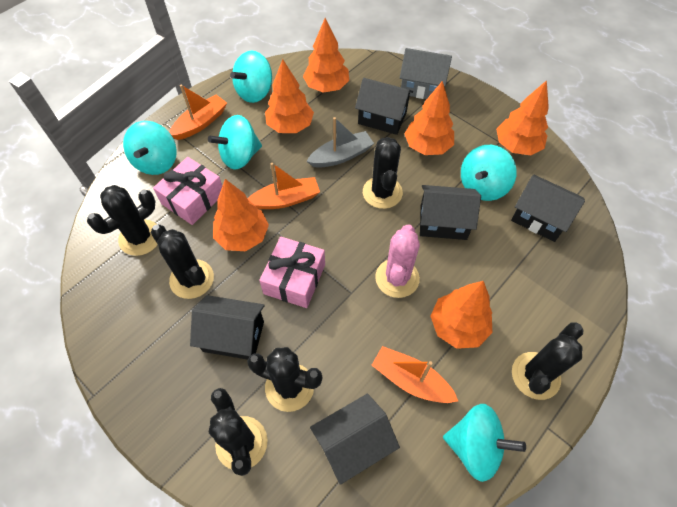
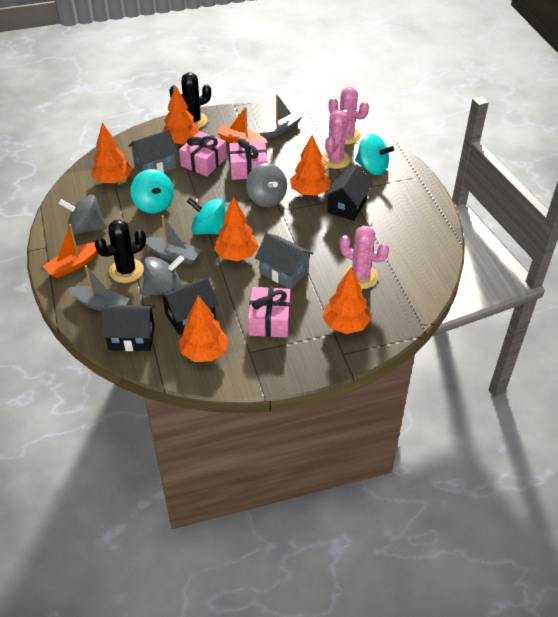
black cactus: 6 -> 2
black house: 5 -> 3
grey boat: 1 -> 3
grey house: 1 -> 2
grey spinning top: 0 -> 3
orange boat: 3 -> 2
pink cactus: 1 -> 3
pink gift: 2 -> 3
turquoise spinning top: 5 -> 3

